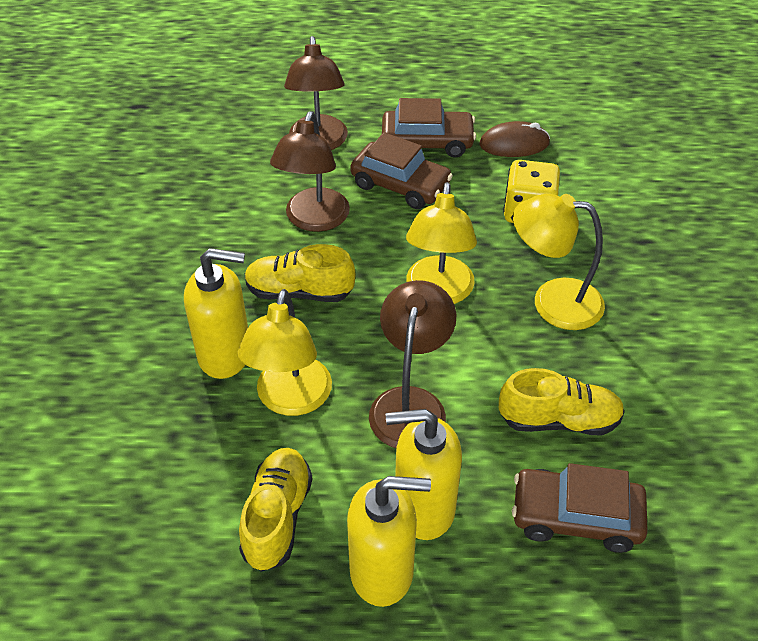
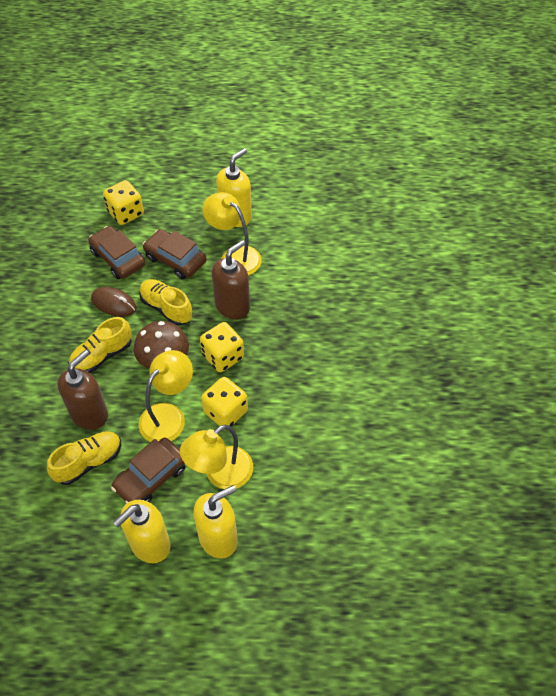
brown lamp: 3 -> 0
brown mushroom: 0 -> 1
brown soap dispenser: 0 -> 2
yellow dice: 1 -> 3

